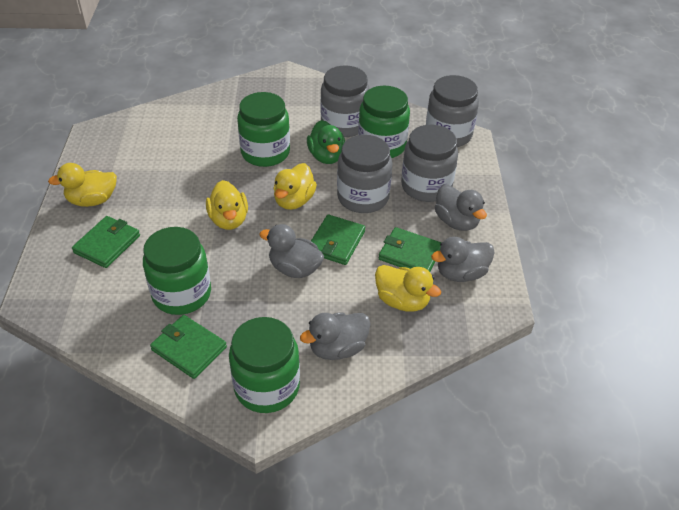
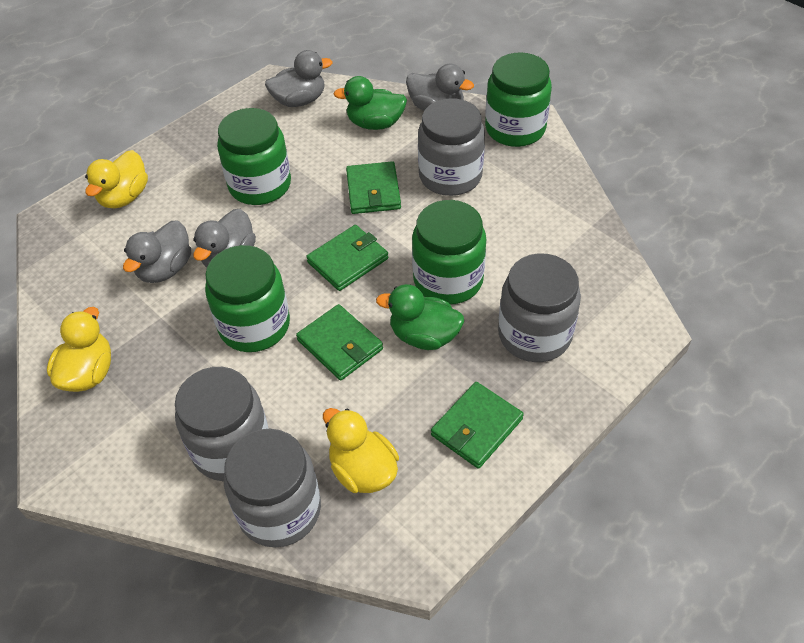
green duck: 1 -> 2
yellow duck: 4 -> 3

